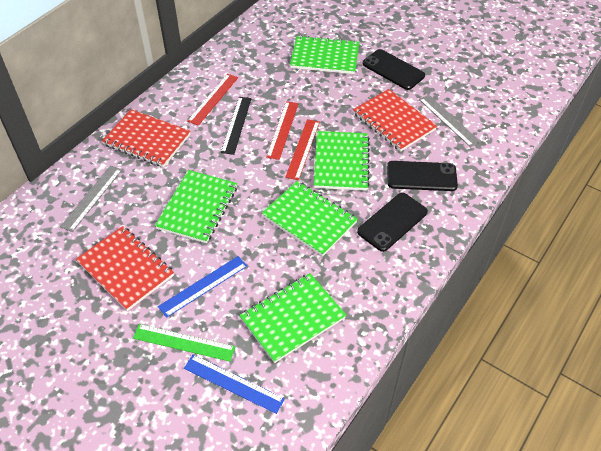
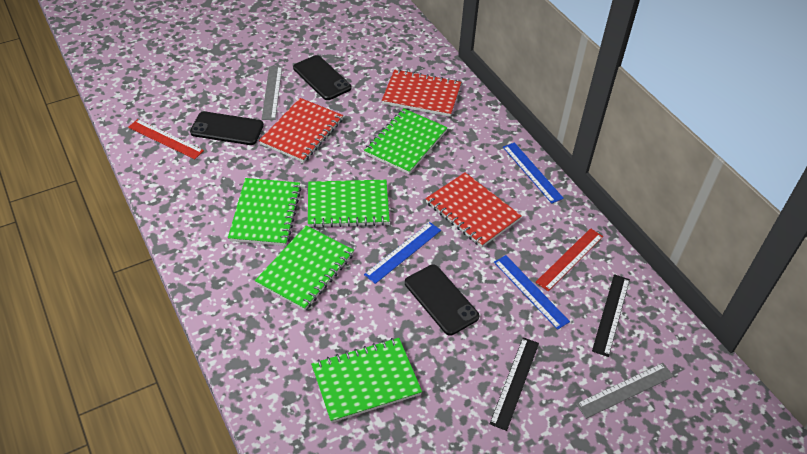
black ruler: 1 -> 2
blue ruler: 2 -> 3
green ruler: 1 -> 0
red ruler: 3 -> 2

